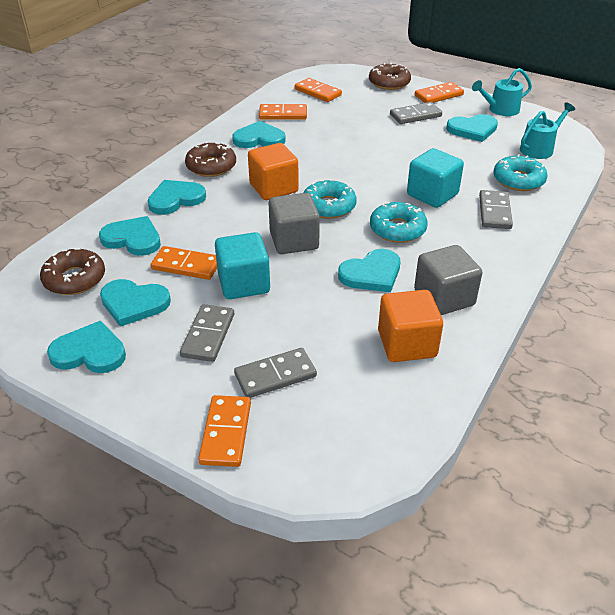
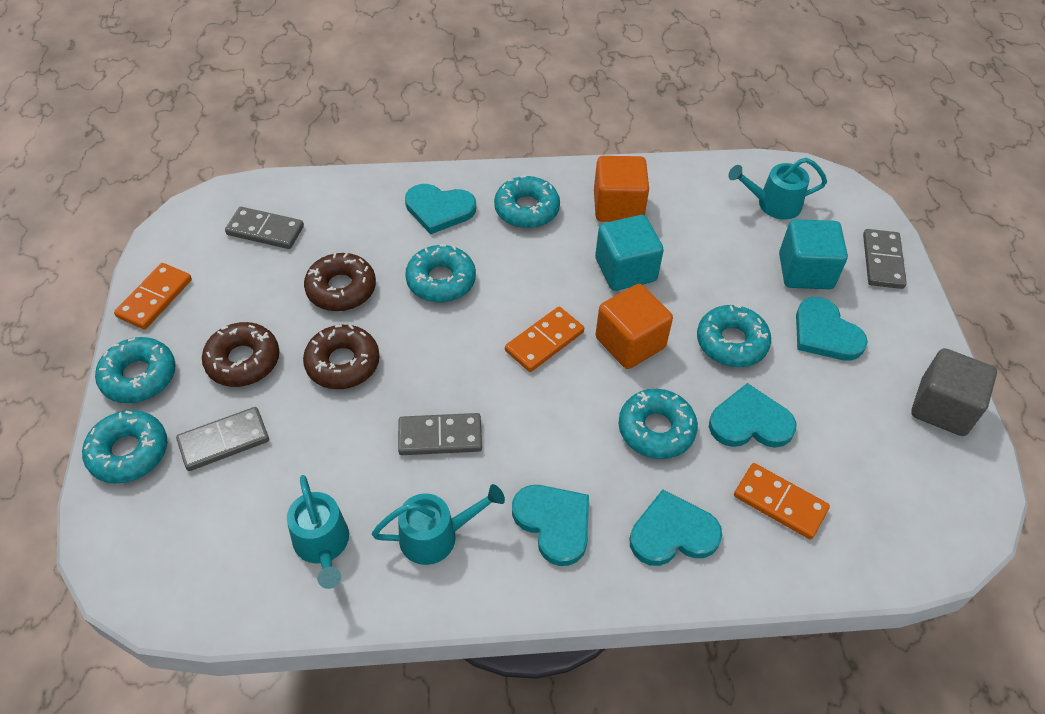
grey cube: 2 -> 1
orange domino: 5 -> 3
turquoise donut: 3 -> 6
turquoise heart: 7 -> 5
turquoise watering can: 2 -> 3

